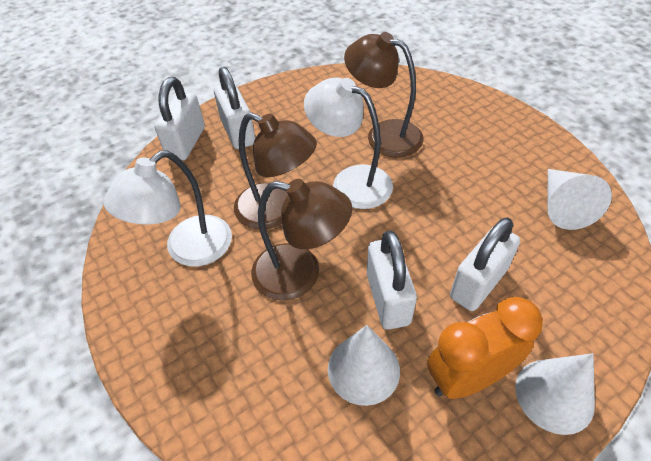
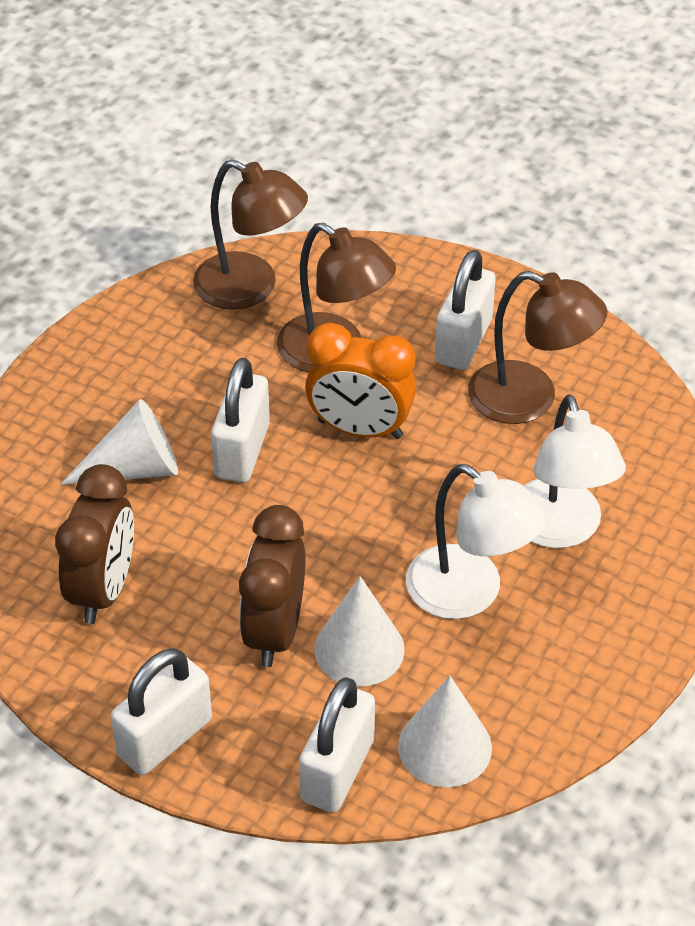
brown clock: 0 -> 2

